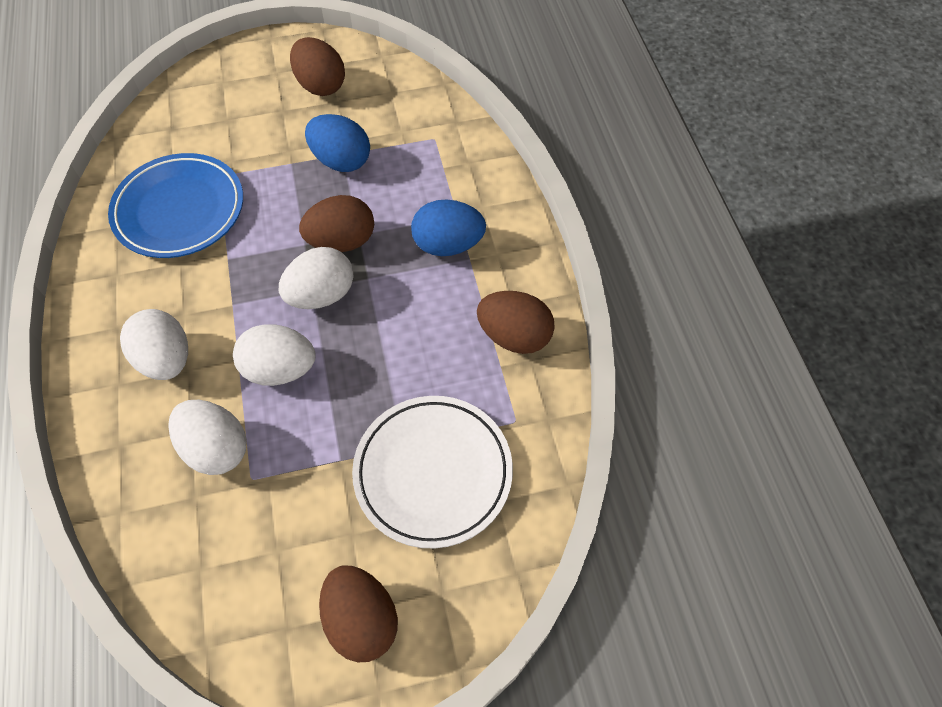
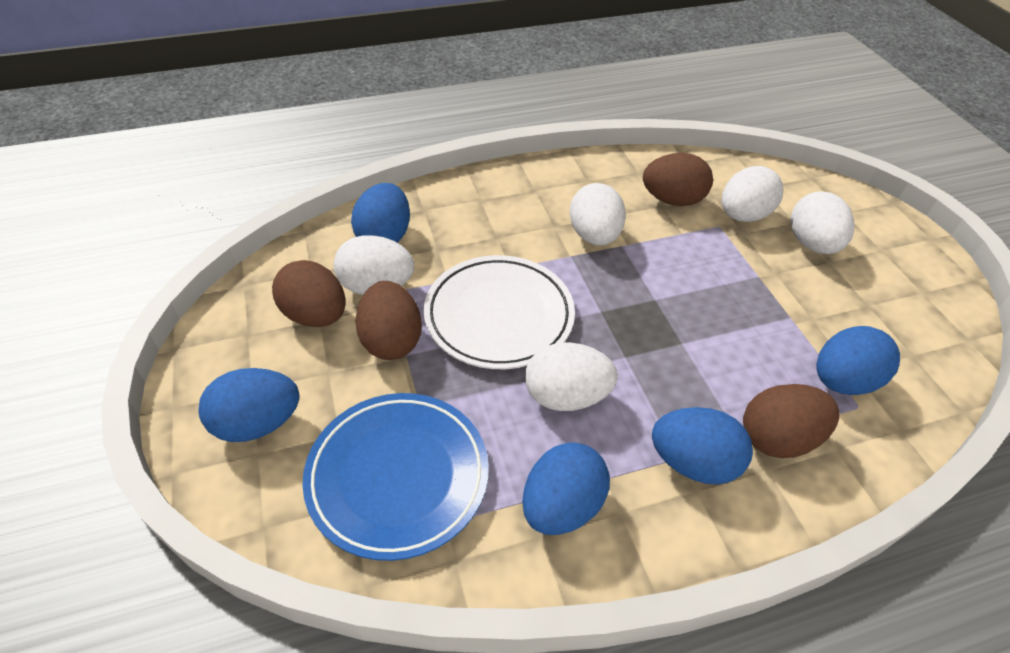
blue egg: 2 -> 5
white egg: 4 -> 5

